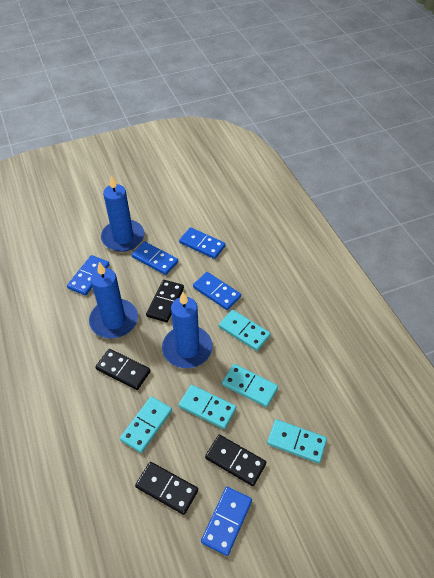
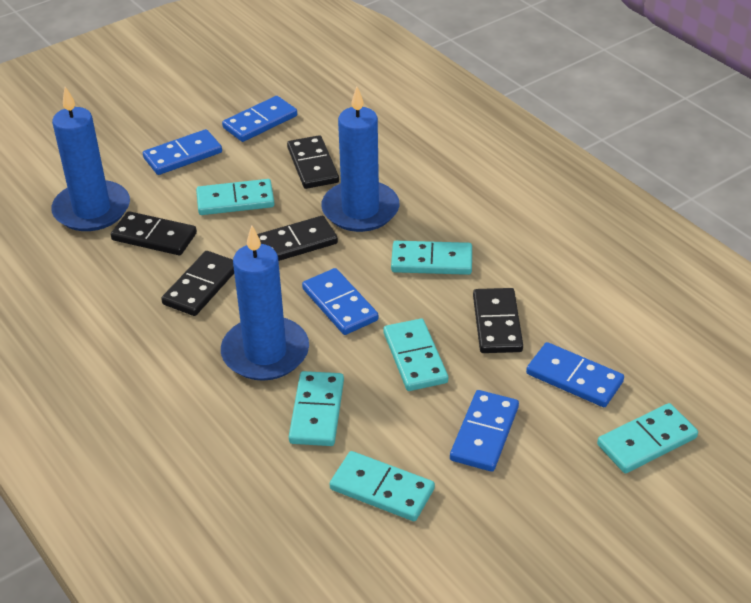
black domino: 4 -> 5
turquoise domino: 5 -> 6

